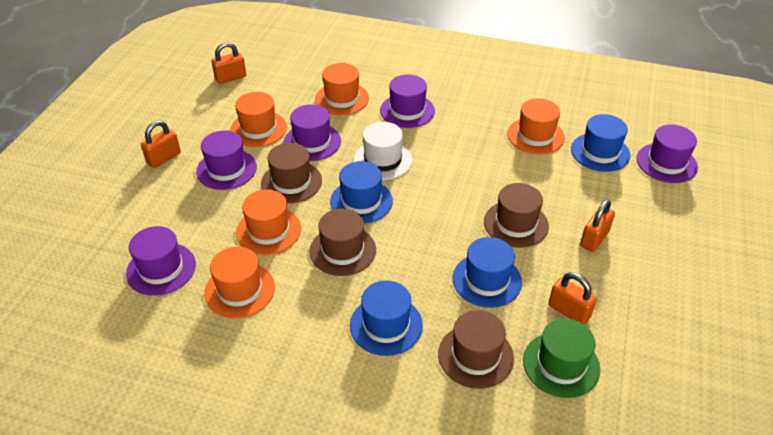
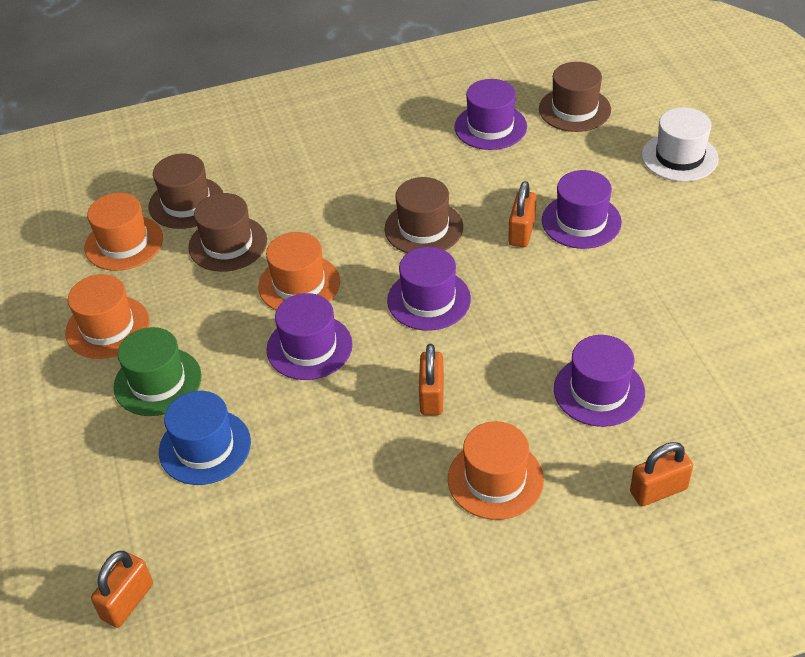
blue hat: 4 -> 1
orange hat: 5 -> 4

